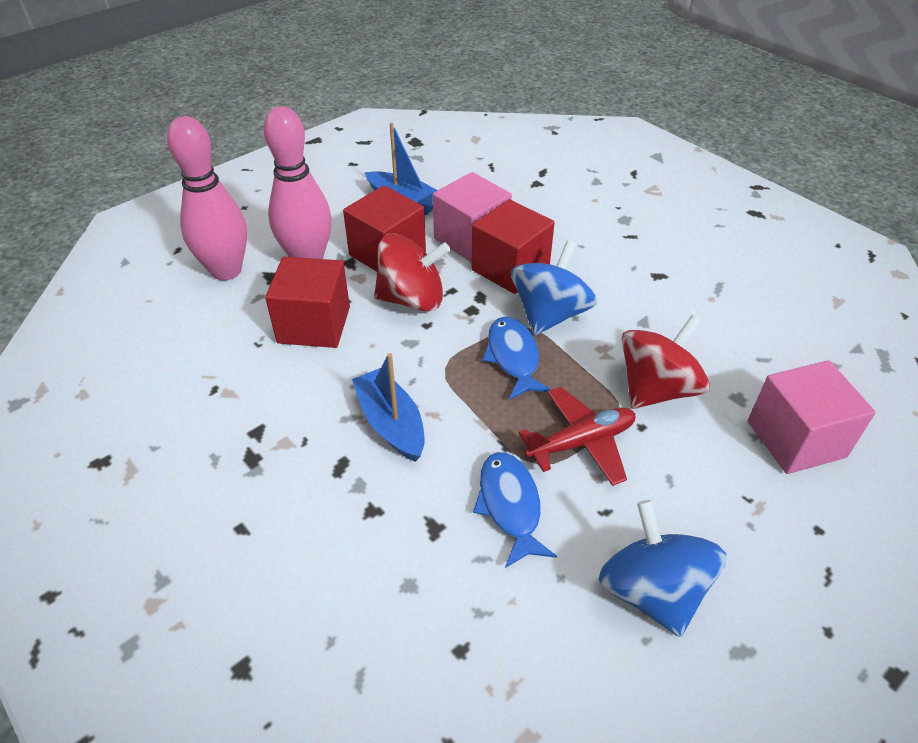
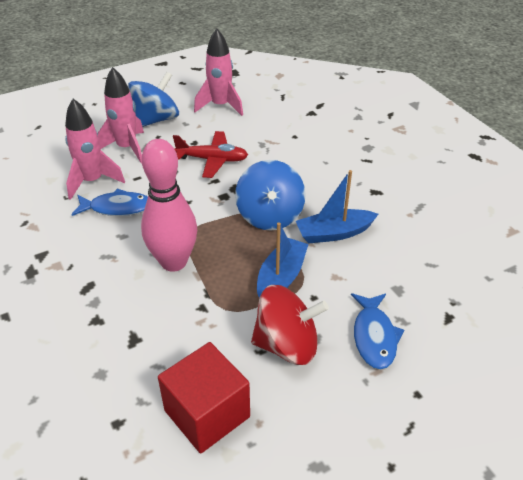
pink bowling pin: 2 -> 1
pink cube: 2 -> 0
pink rocket: 0 -> 3
red cube: 3 -> 1
red spinning top: 2 -> 1

